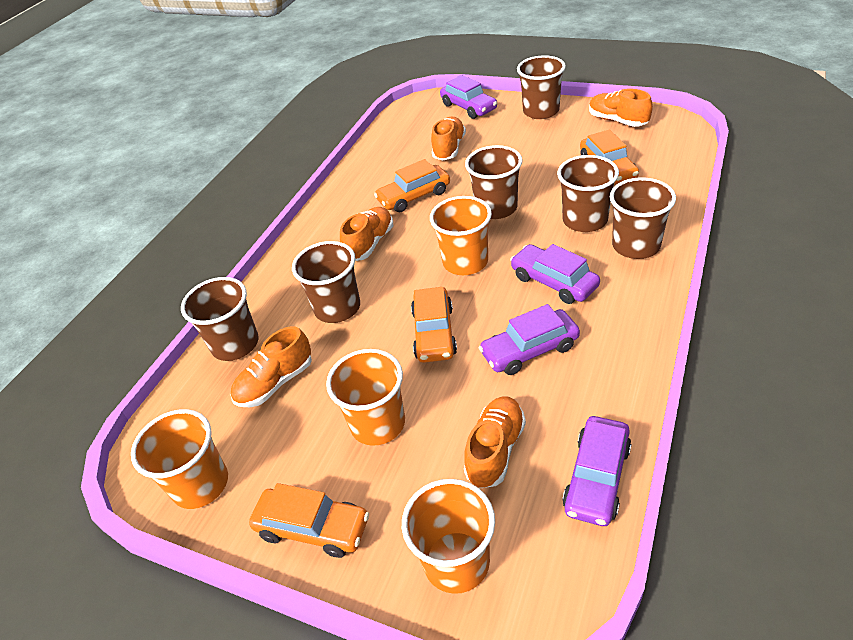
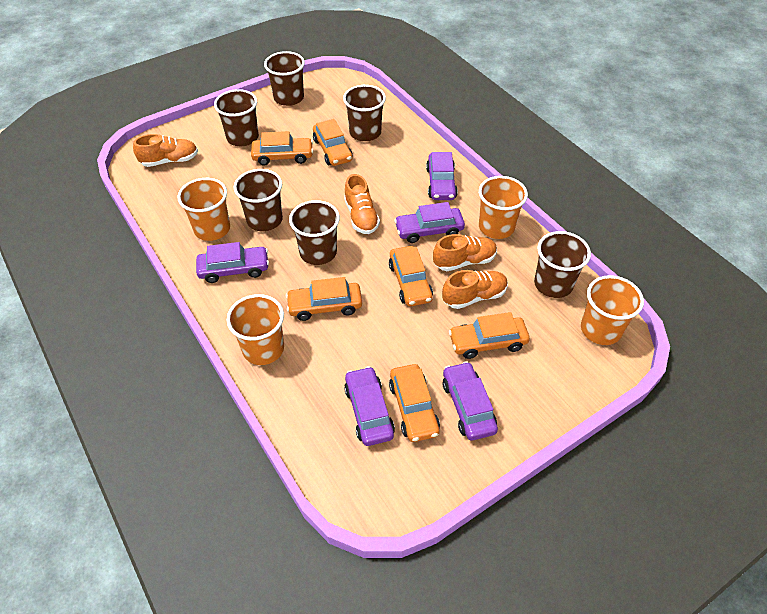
orange car: 4 -> 6
orange shoe: 5 -> 4
purple car: 4 -> 5

